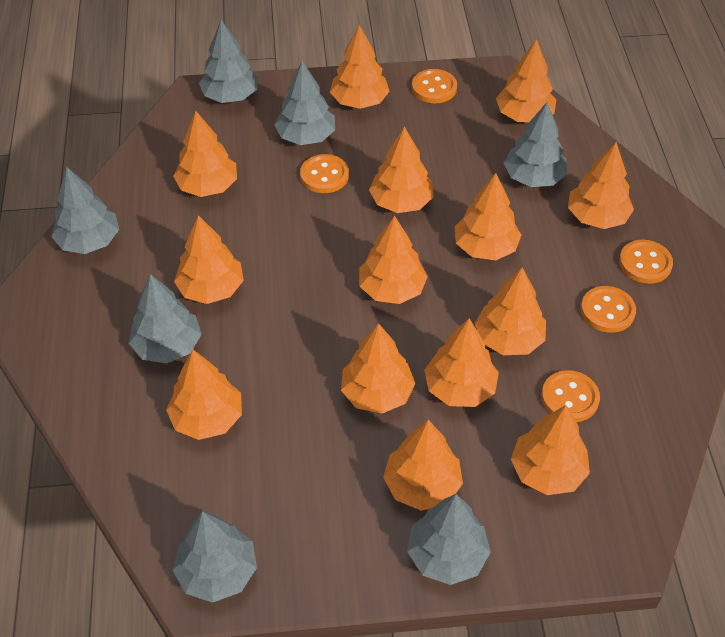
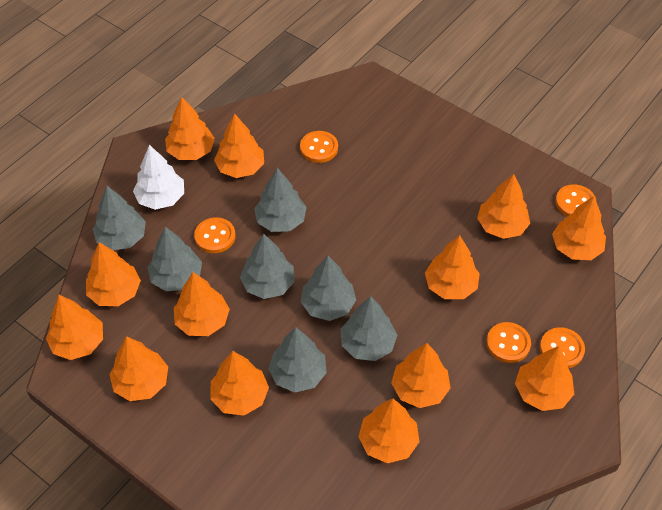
orange tree: 14 -> 13
white tree: 0 -> 1

